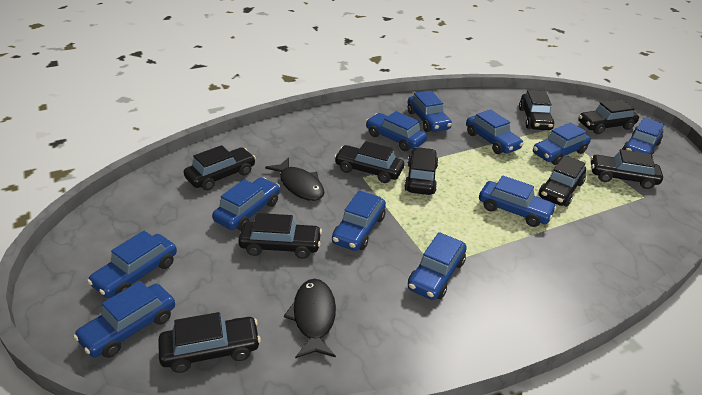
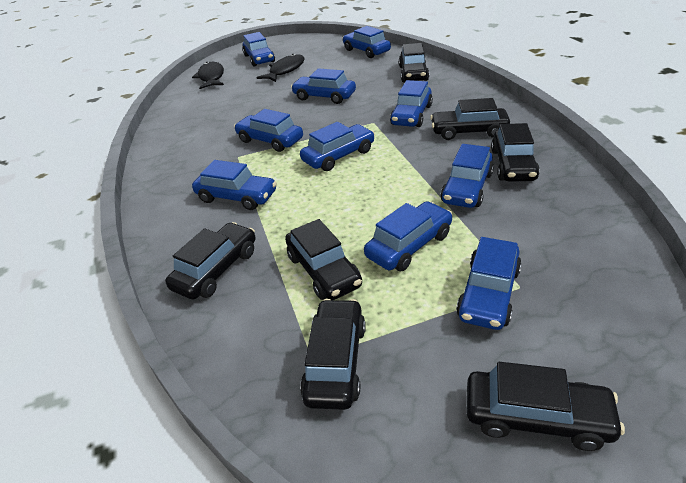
black car: 9 -> 7
blue car: 11 -> 10

